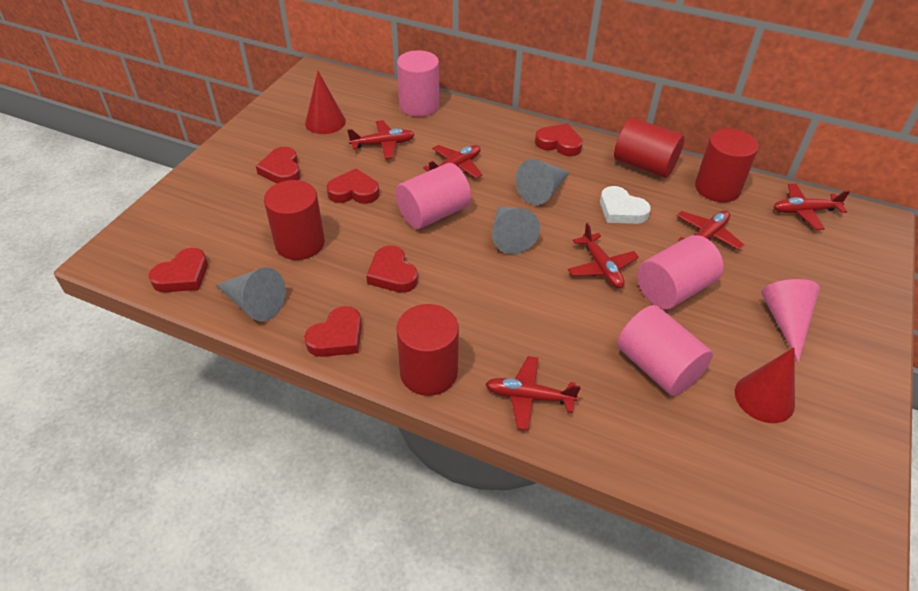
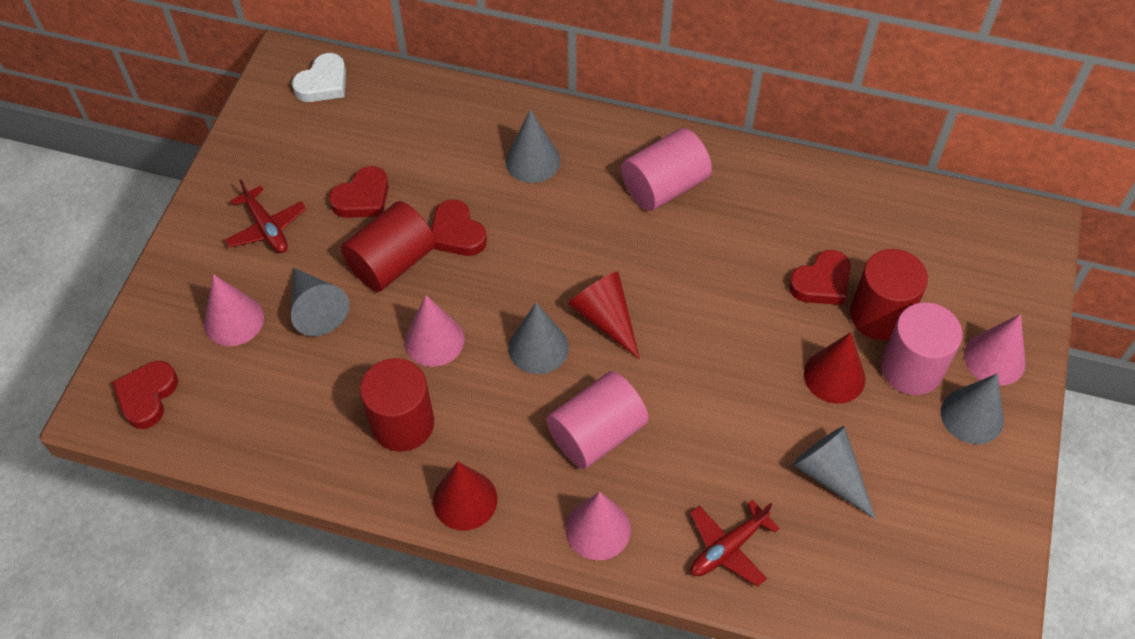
grey cone: 3 -> 5
pink cone: 1 -> 4
pink cylinder: 4 -> 3
red cone: 2 -> 3
red cylinder: 4 -> 3
red heart: 6 -> 4
red plane: 6 -> 2

